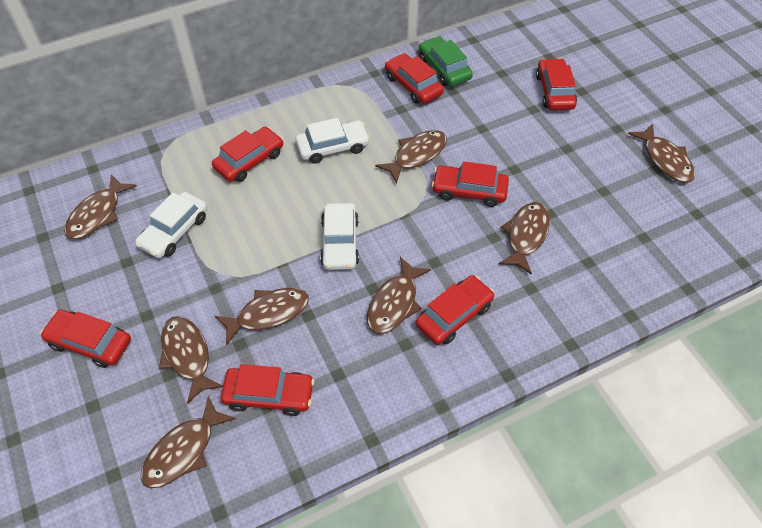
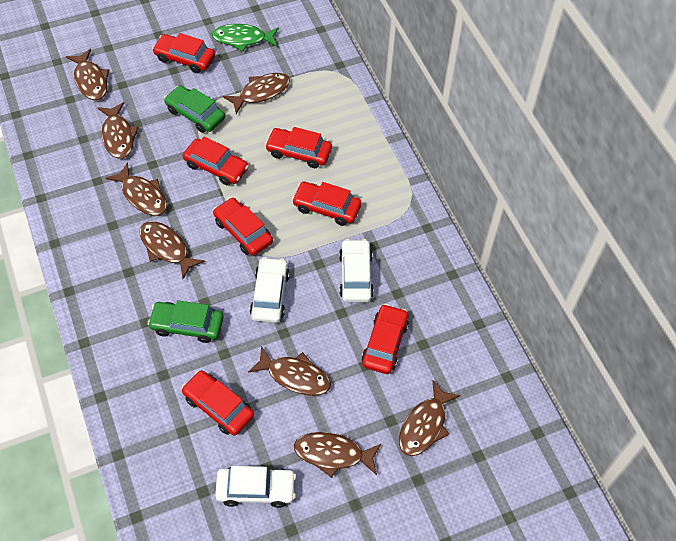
green car: 1 -> 2
green fish: 0 -> 1

